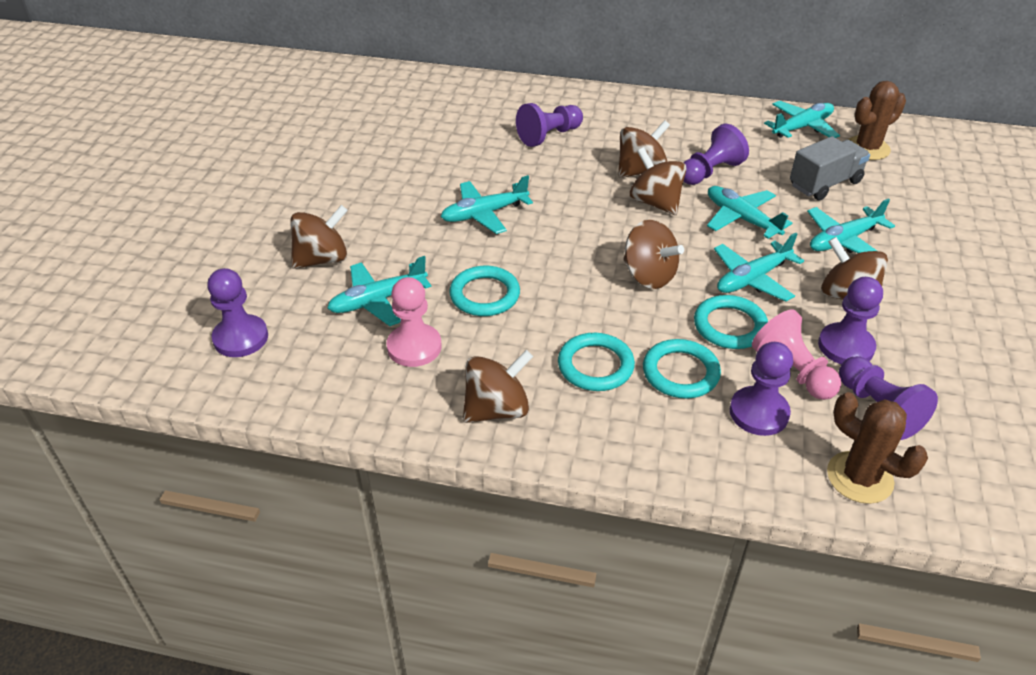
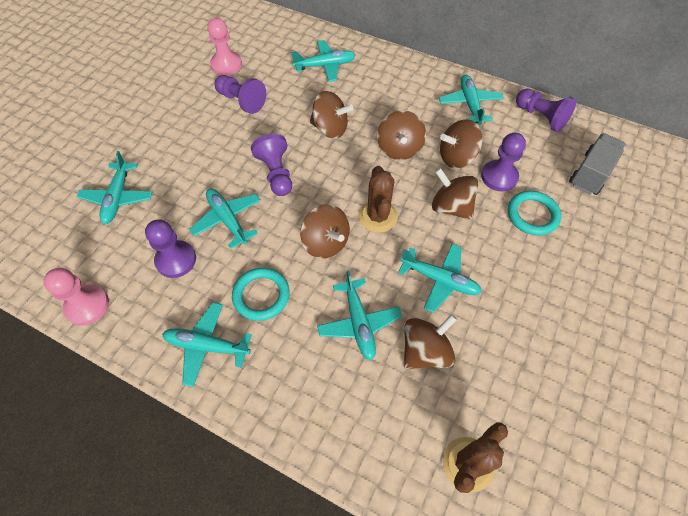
purple pawn: 6 -> 5
turquoise plane: 6 -> 7
turquoise ring: 4 -> 2

